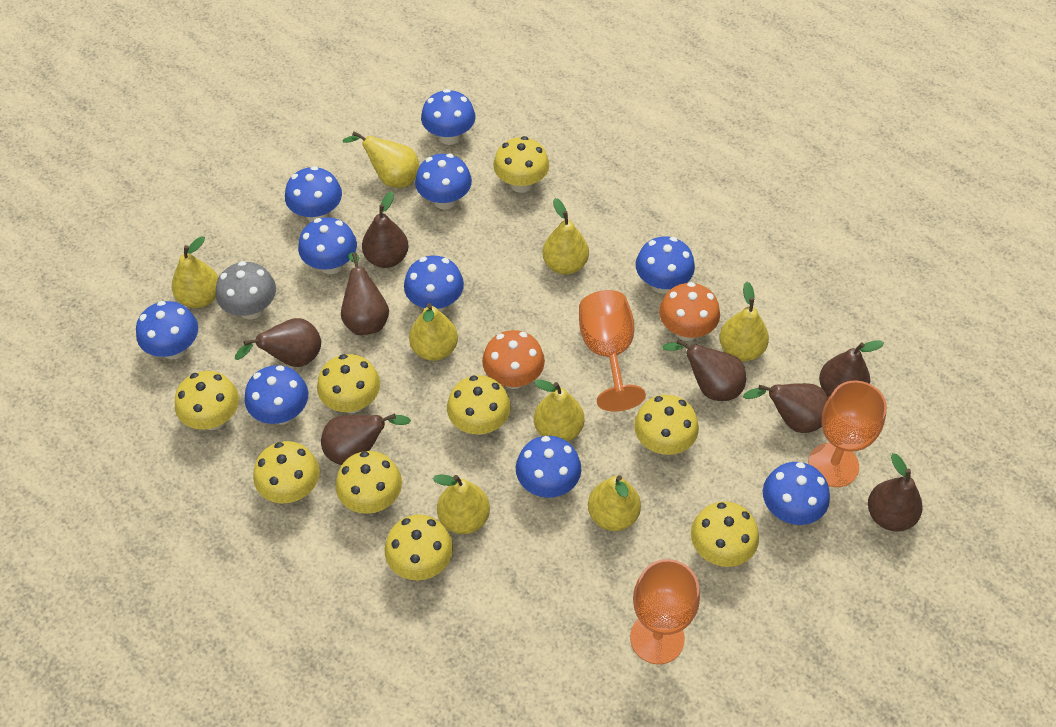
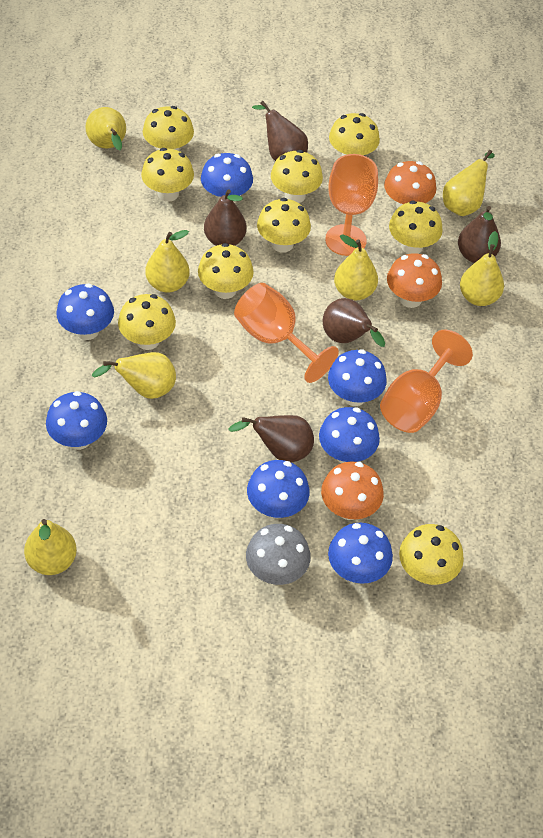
blue mushroom: 10 -> 7
brown pear: 8 -> 5
orange mushroom: 2 -> 3
yellow pear: 8 -> 7

